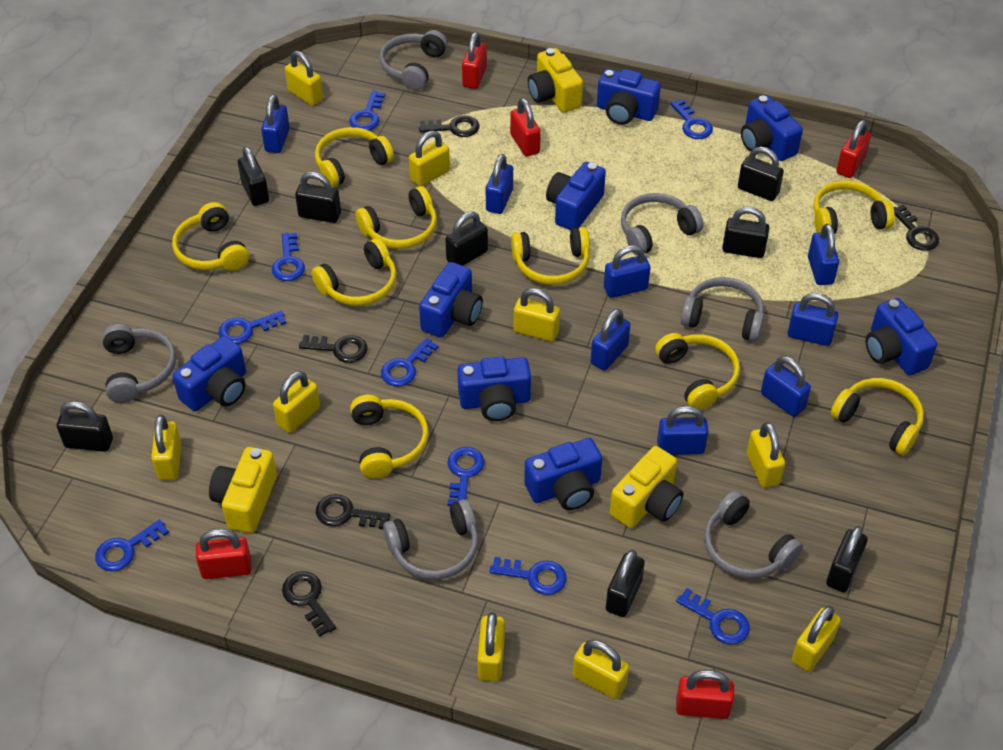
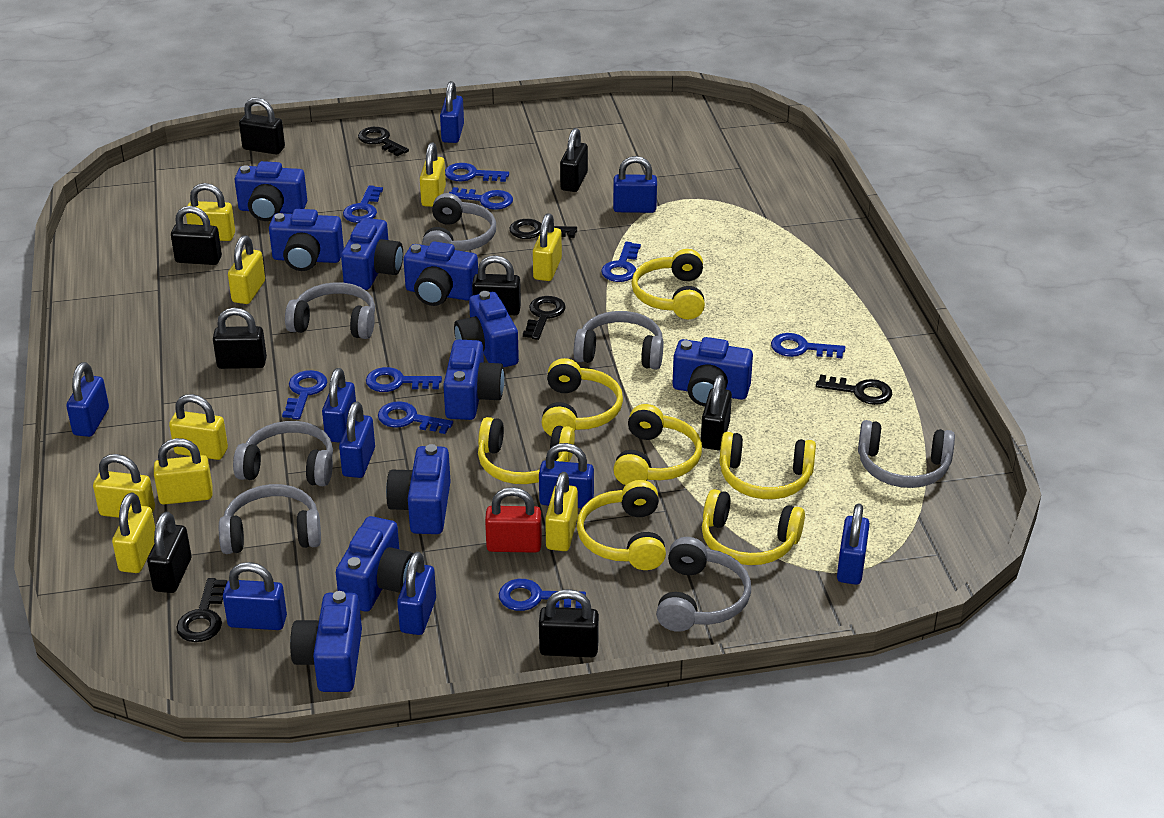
blue camera: 8 -> 10
blue padlock: 8 -> 9
grey headphones: 6 -> 7
red padlock: 5 -> 1
yellow camera: 3 -> 0
yellow headphones: 9 -> 7

